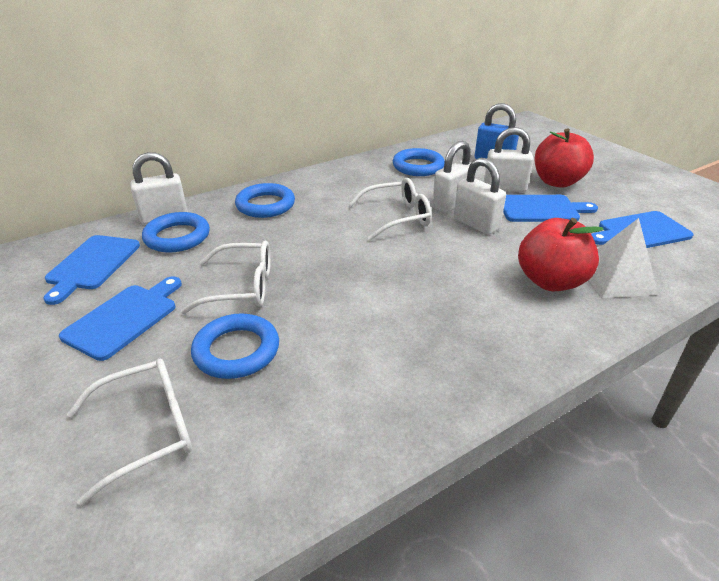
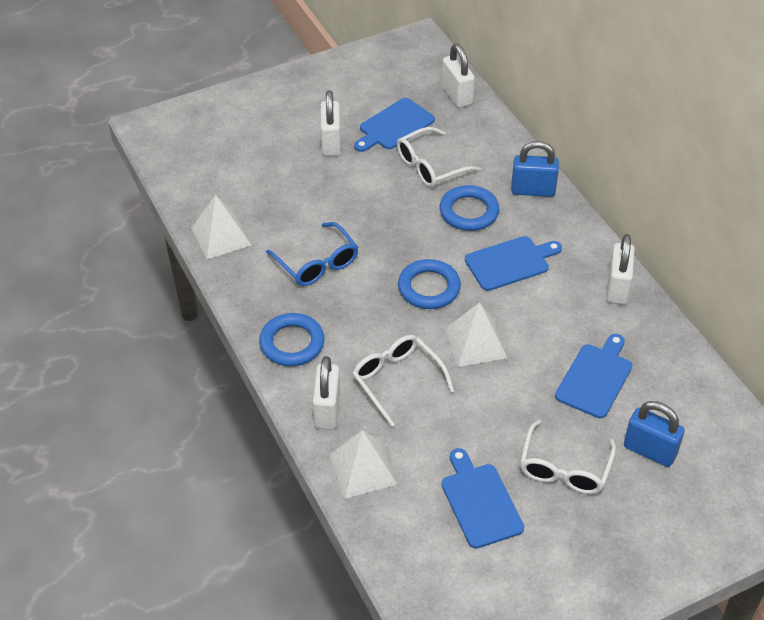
blue glasses: 0 -> 1
blue padlock: 1 -> 2
blue ring: 4 -> 3
red apple: 2 -> 0
white pyramid: 1 -> 3

